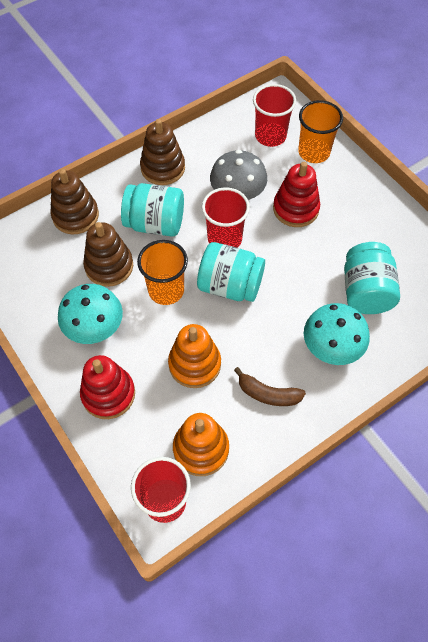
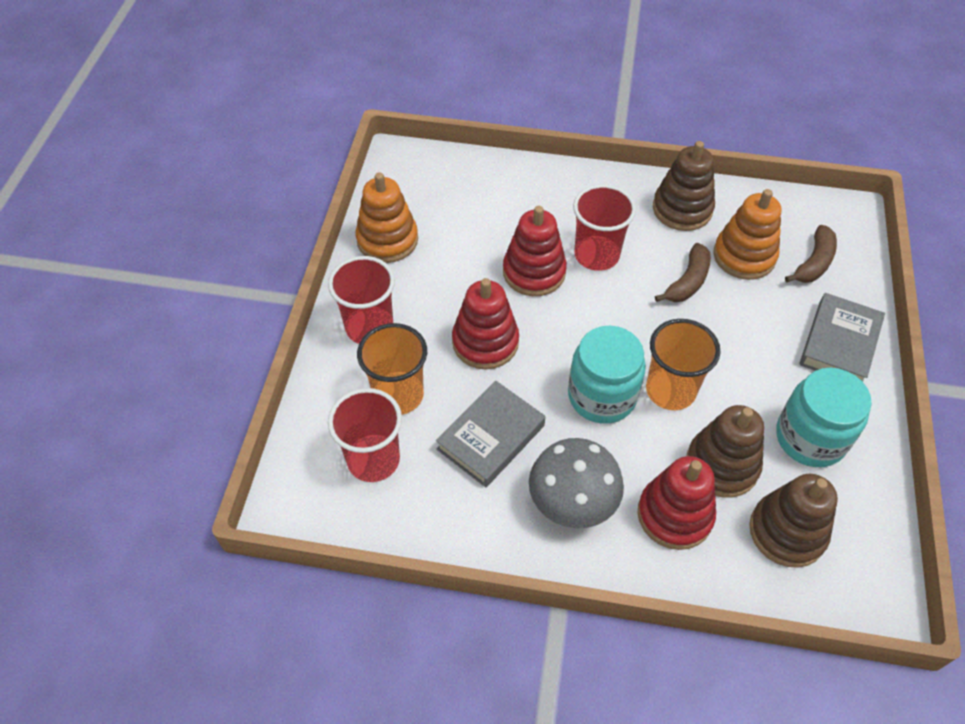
brown banana: 1 -> 2
grey book: 0 -> 2
red stacking toy: 2 -> 3
turquoise jar: 3 -> 2
turquoise mushroom: 2 -> 0

